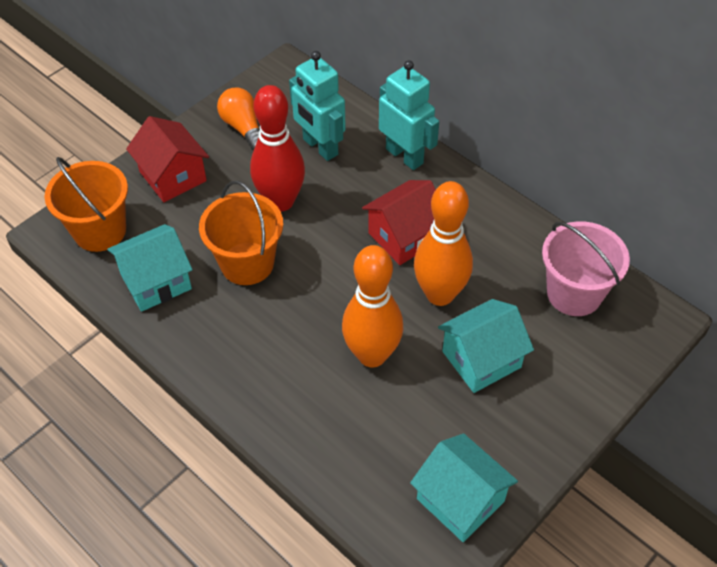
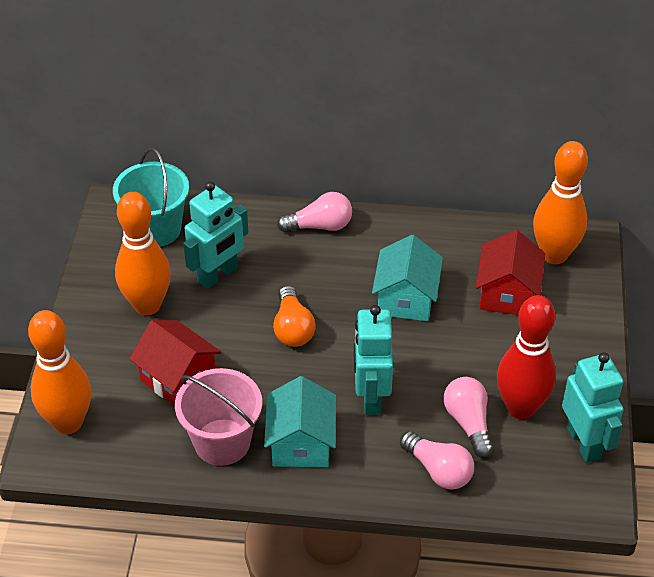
orange bowling pin: 2 -> 3
orange bucket: 2 -> 0
pink light bulb: 0 -> 3
turquoise bucket: 0 -> 1
turquoise house: 3 -> 2
turquoise robot: 2 -> 3

